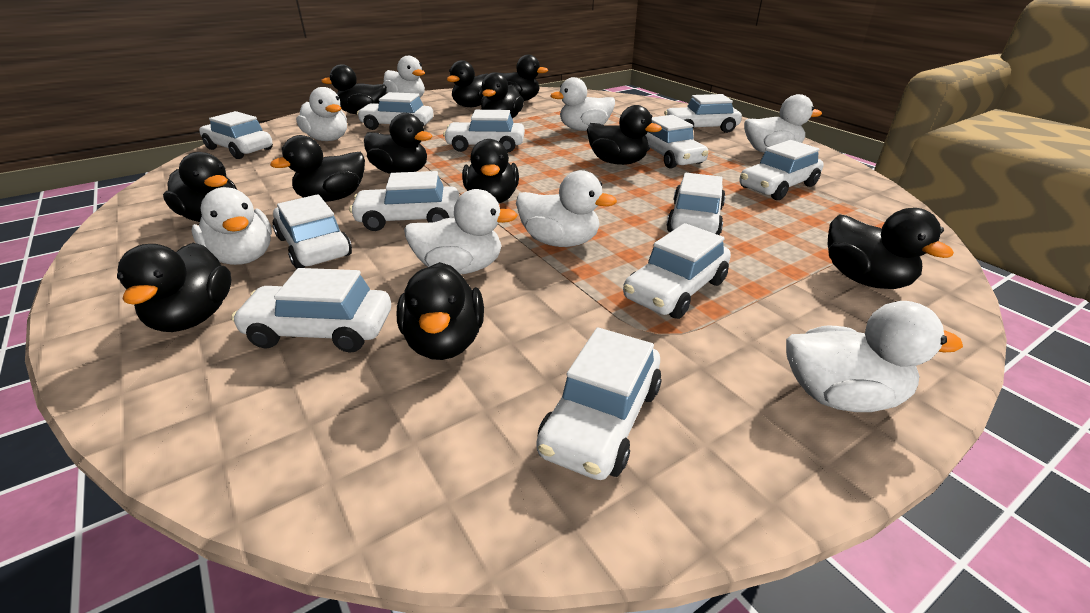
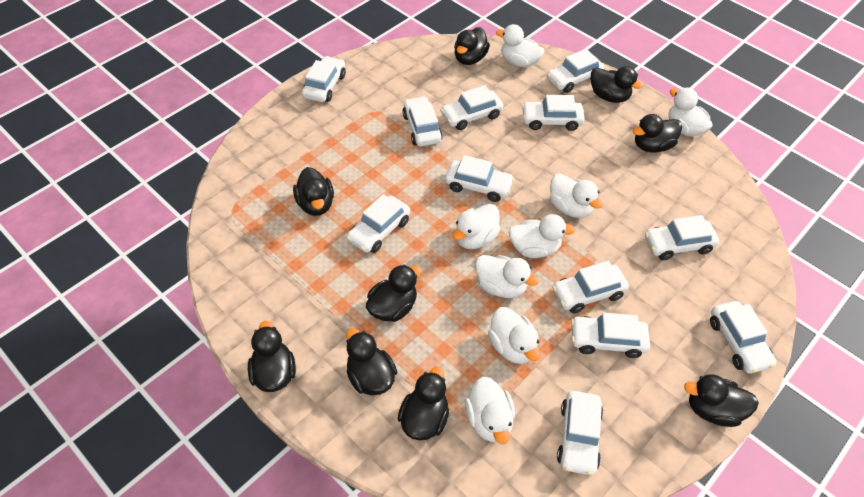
black duck: 12 -> 9

